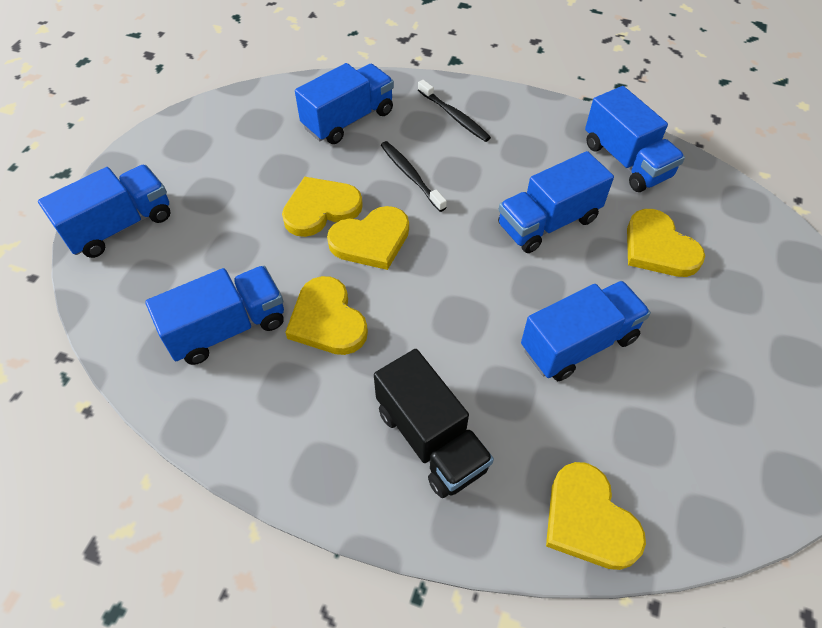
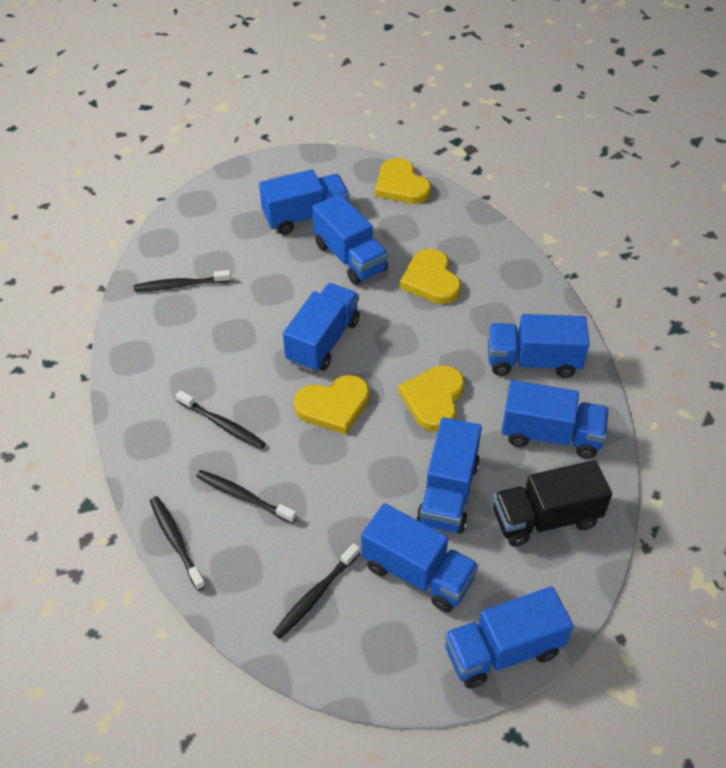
black toothbrush: 2 -> 5
blue truck: 6 -> 8
yellow heart: 5 -> 4

